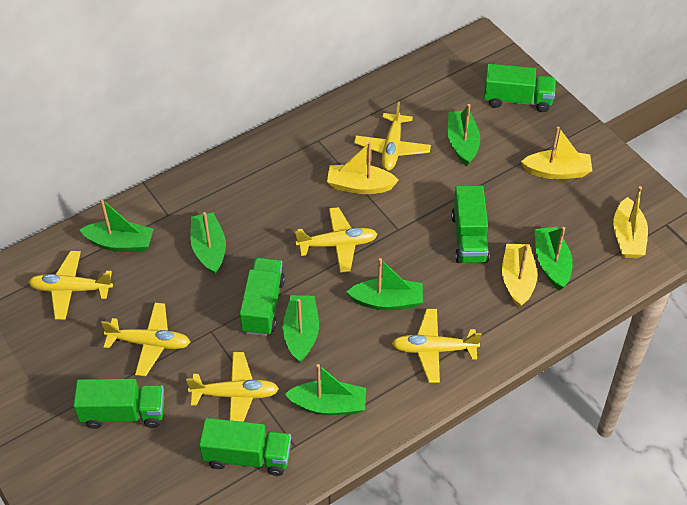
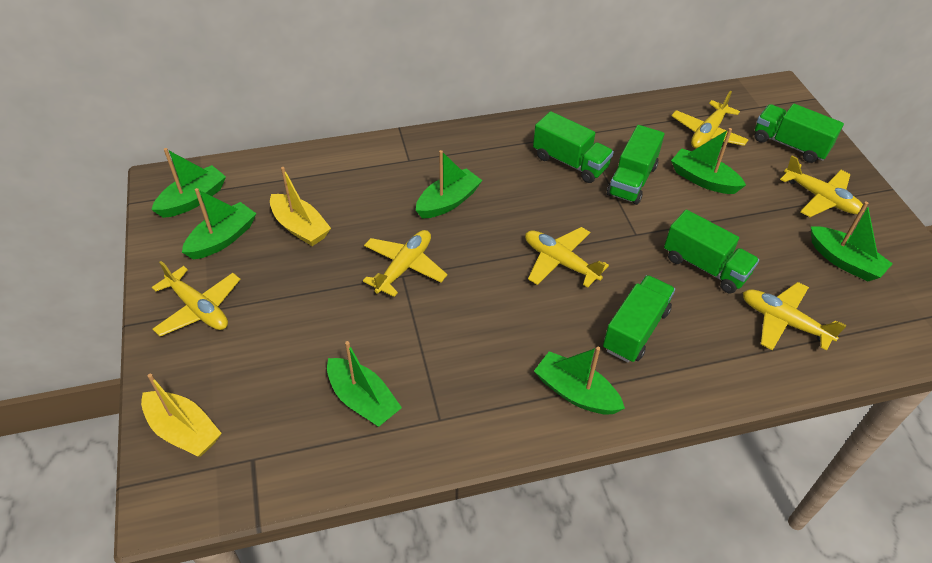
yellow boat: 4 -> 2

